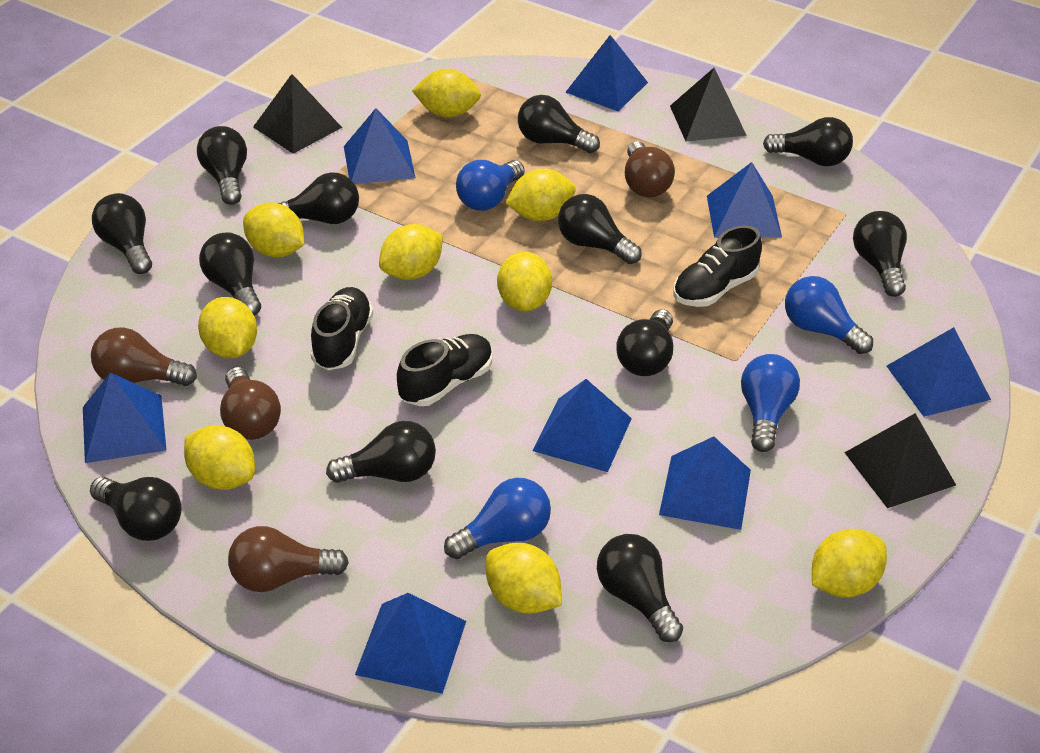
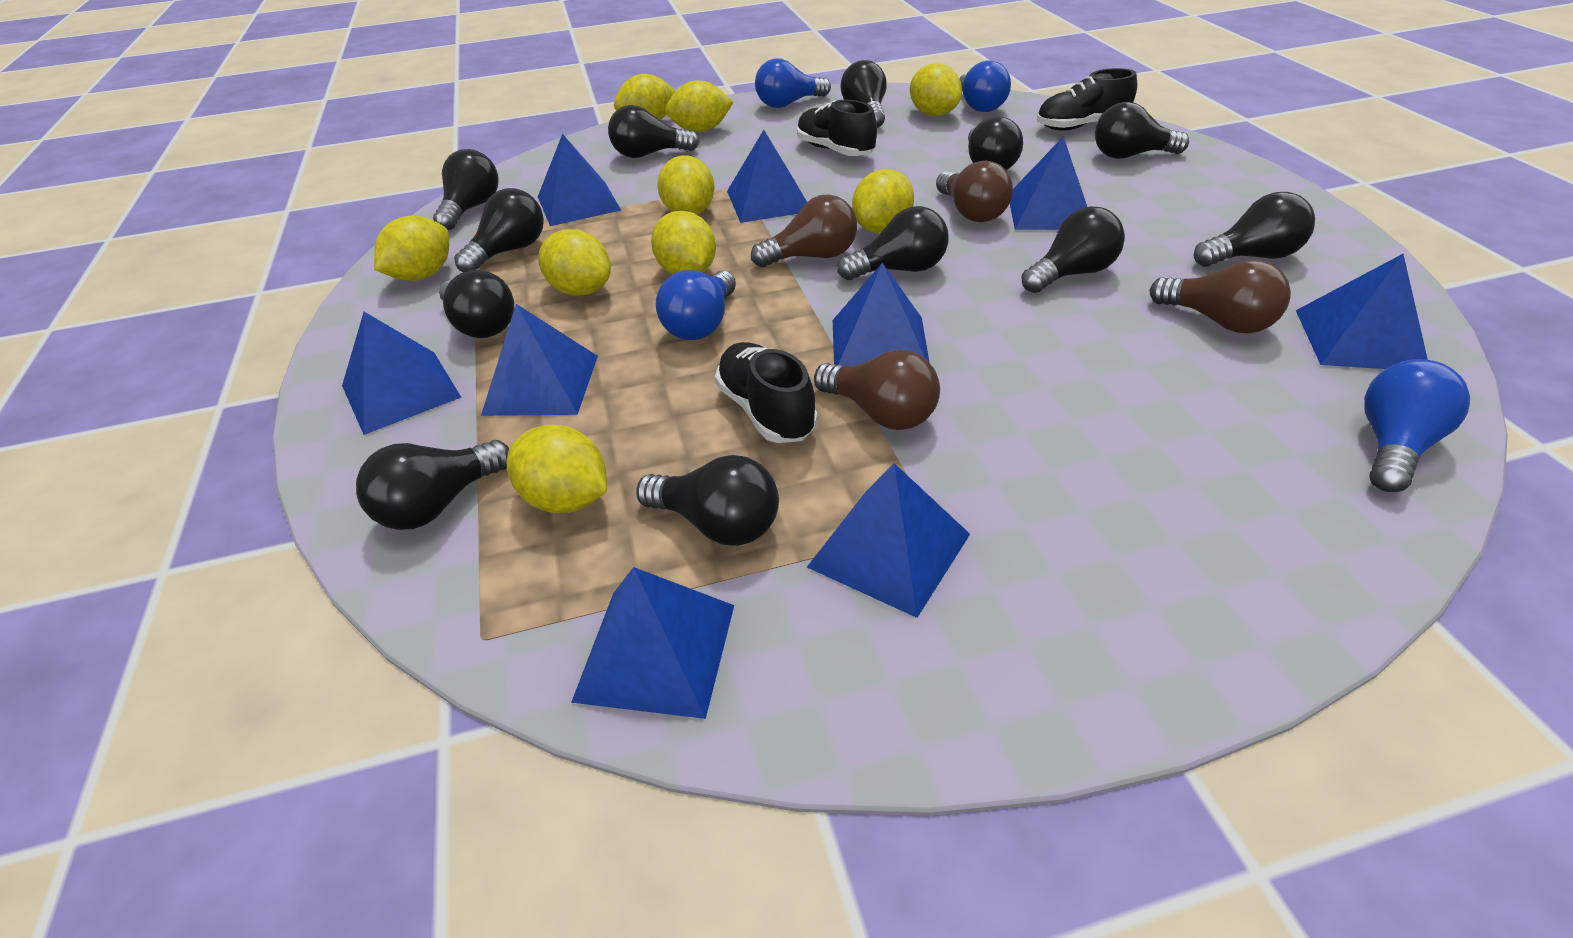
black pyramid: 3 -> 0
blue pyramid: 8 -> 9

